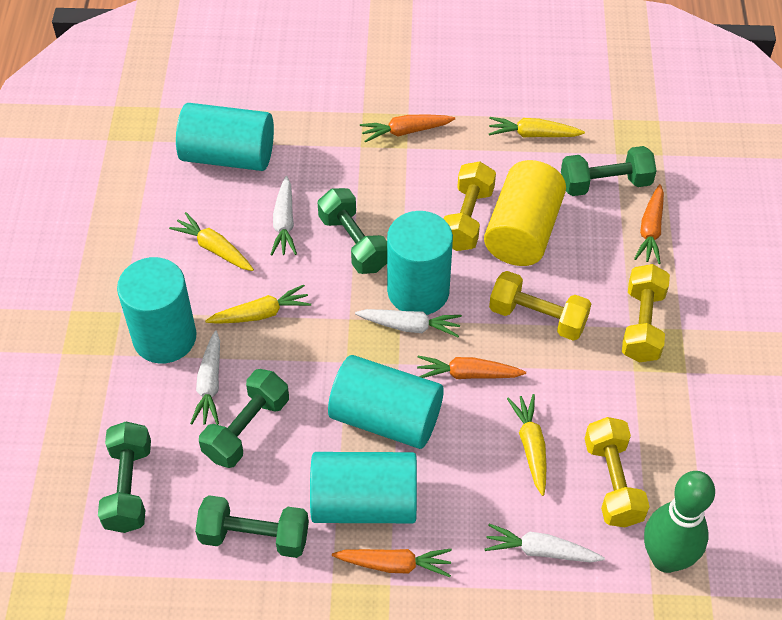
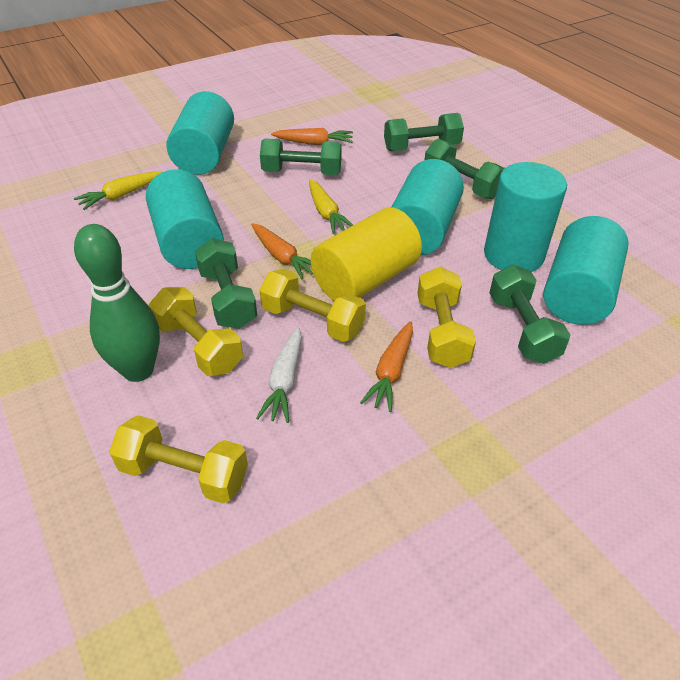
orange carrot: 4 -> 3
white carrot: 4 -> 1
yellow carrot: 4 -> 2

